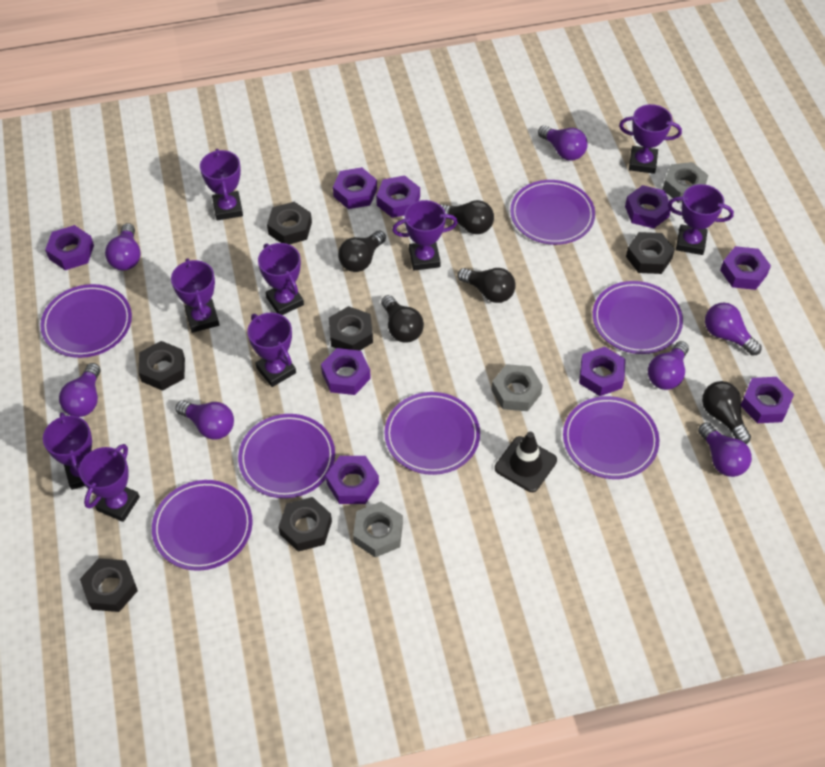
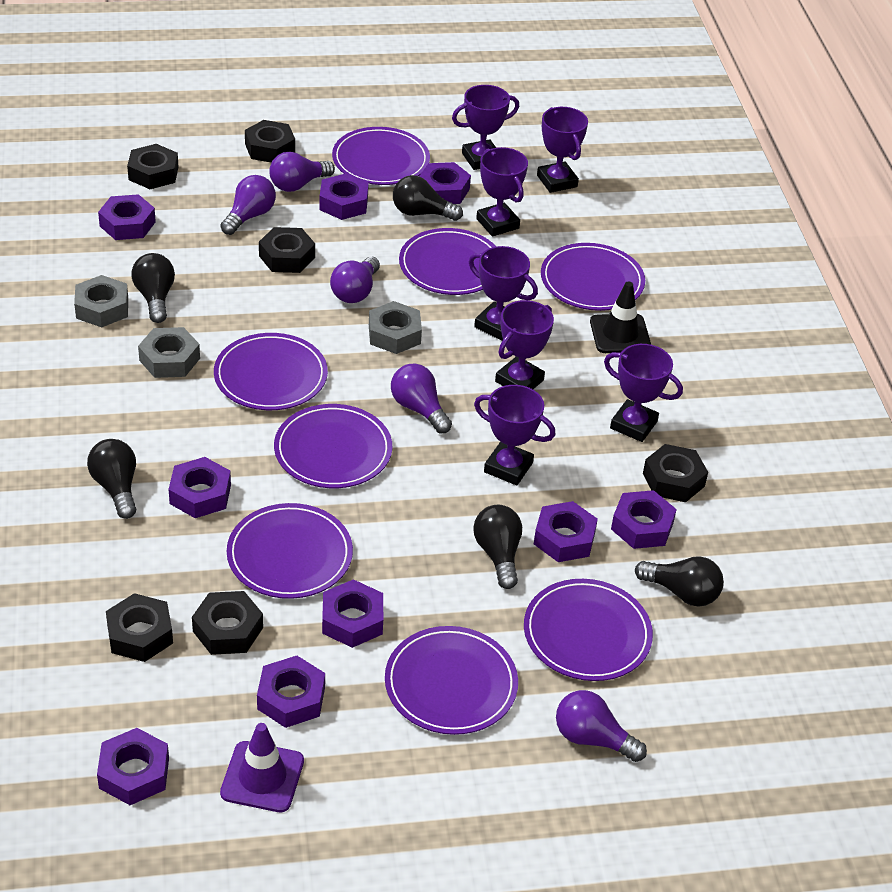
purple light bulb: 7 -> 5
purple plate: 7 -> 8
purple traffic cone: 0 -> 1
purple trophy: 9 -> 7

